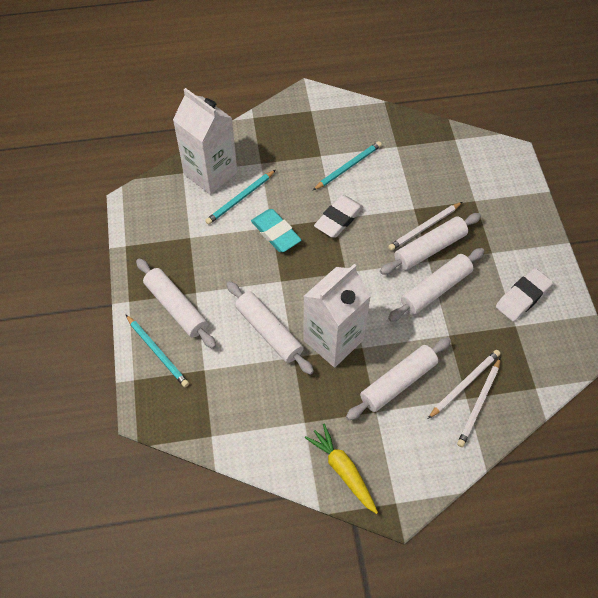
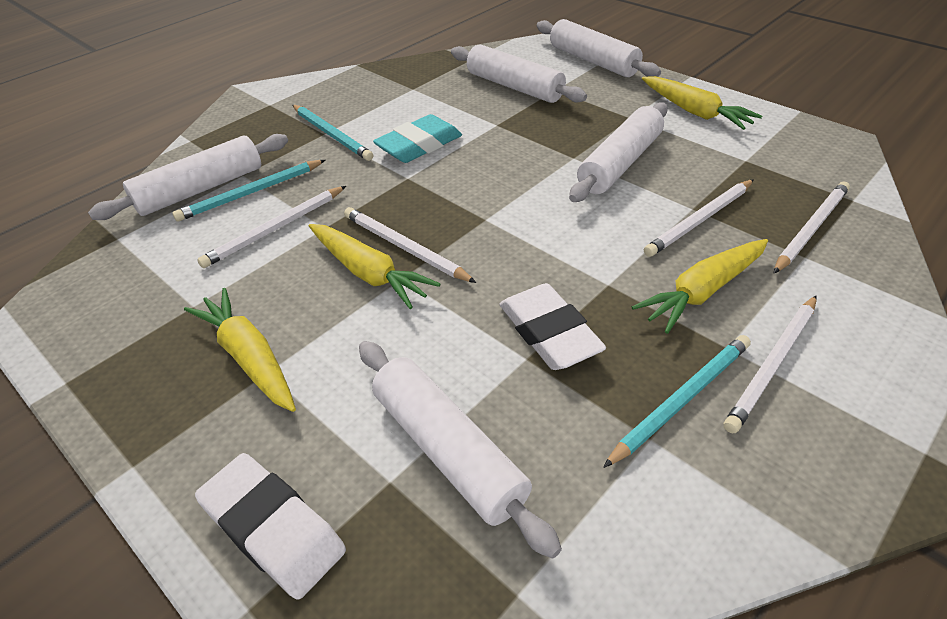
white carton: 2 -> 0
white pencil: 3 -> 5
yellow carrot: 1 -> 4

